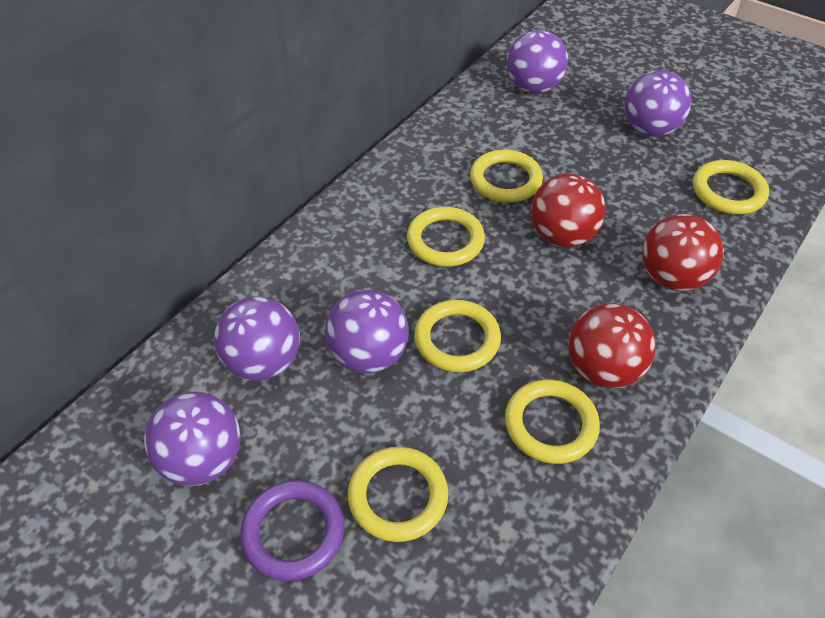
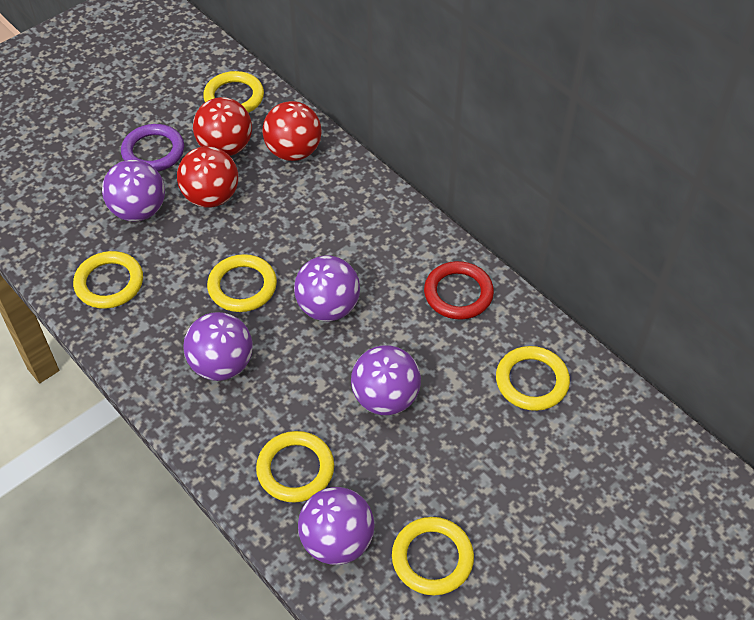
red ring: 0 -> 1

